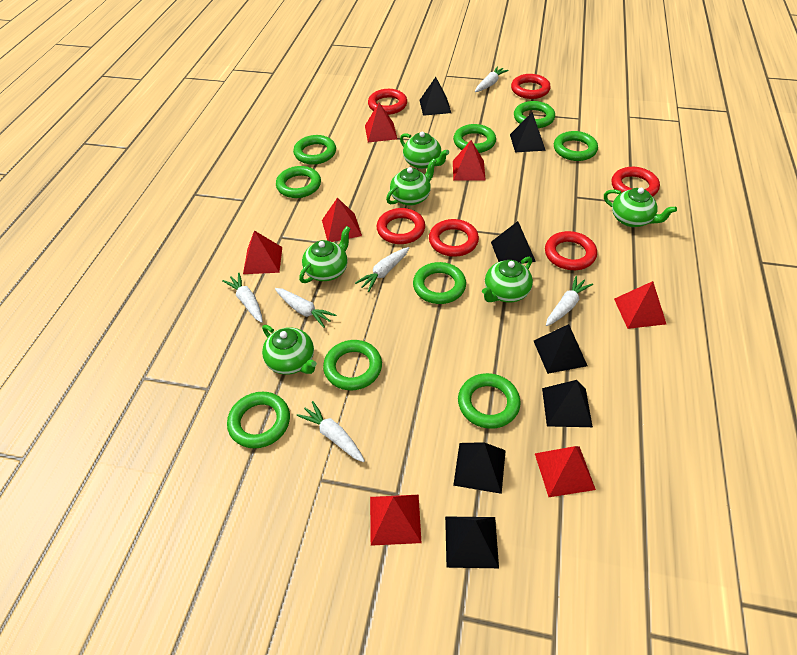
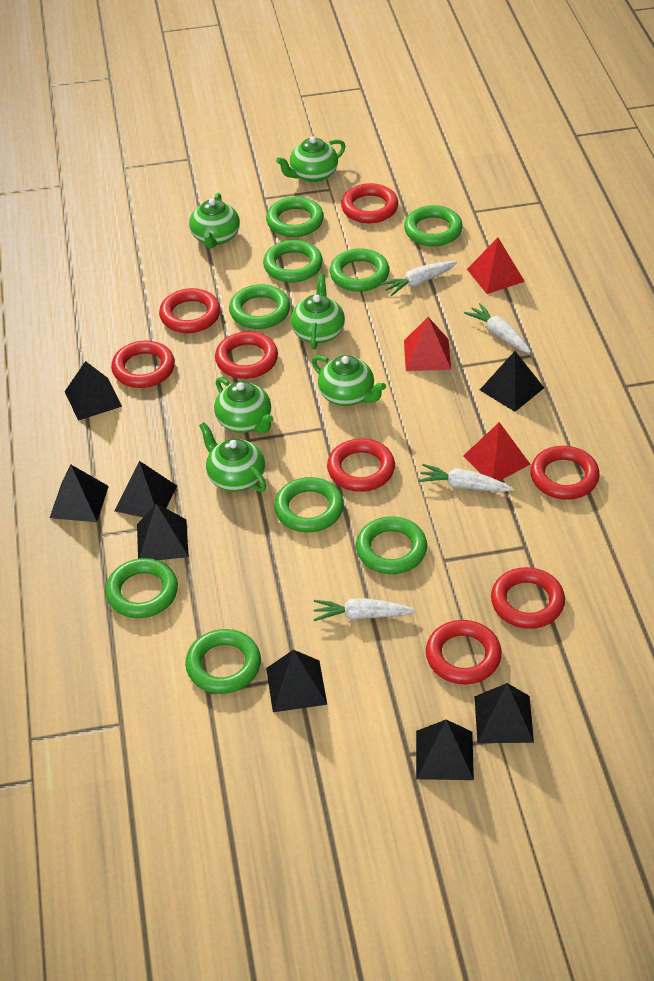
black pyramid: 7 -> 8
red pyramid: 7 -> 3
red ring: 6 -> 8
white carrot: 6 -> 4

